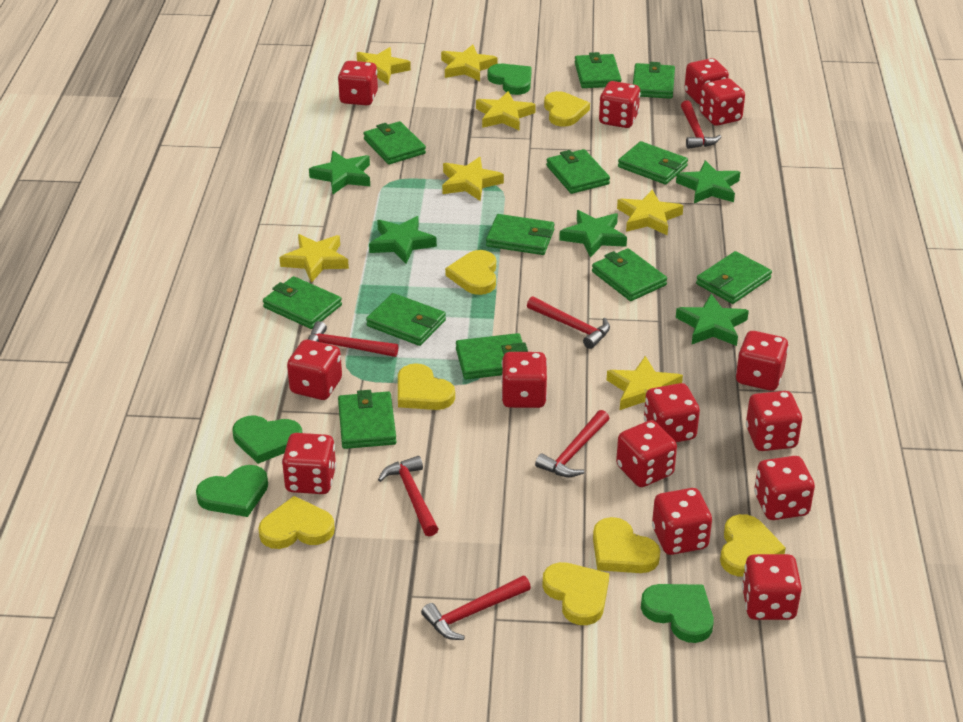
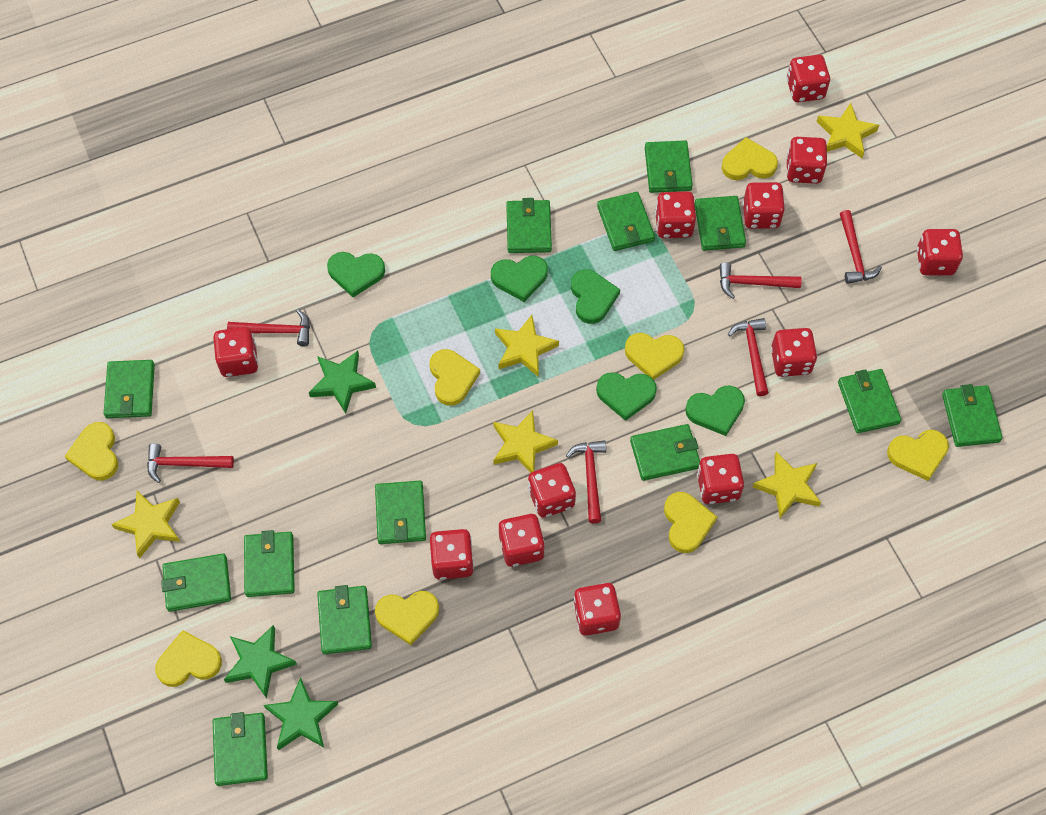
green heart: 4 -> 5
green star: 5 -> 3
green wallet: 12 -> 13
red dice: 14 -> 12
yellow heart: 7 -> 8
yellow star: 7 -> 5

